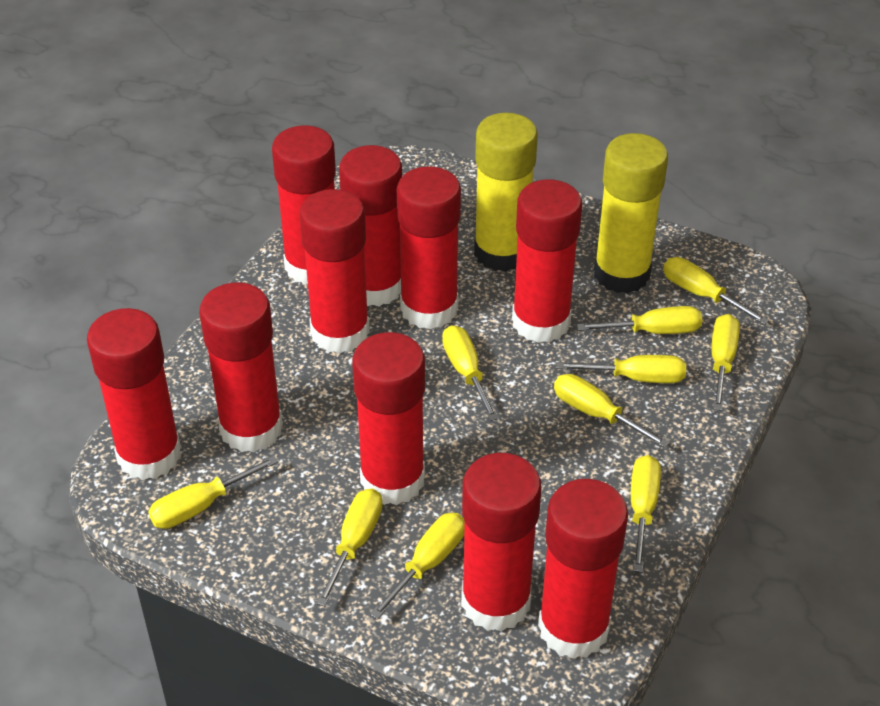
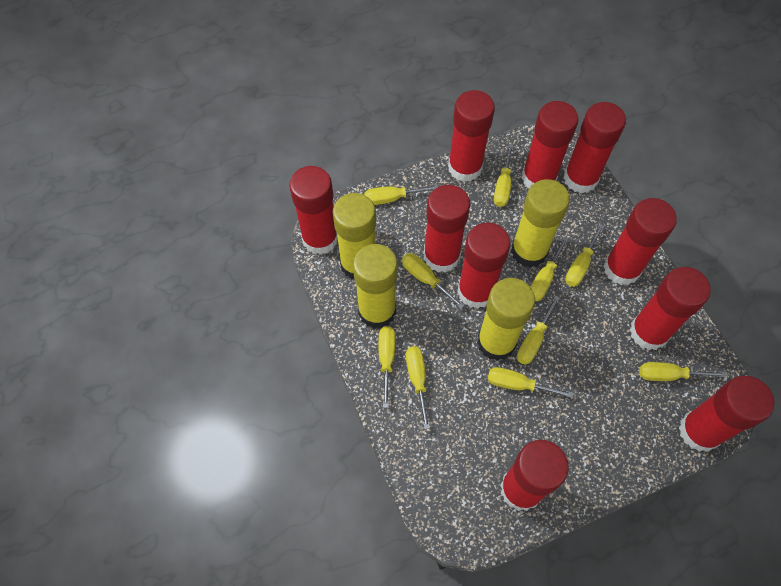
yellow glue stick: 2 -> 4

